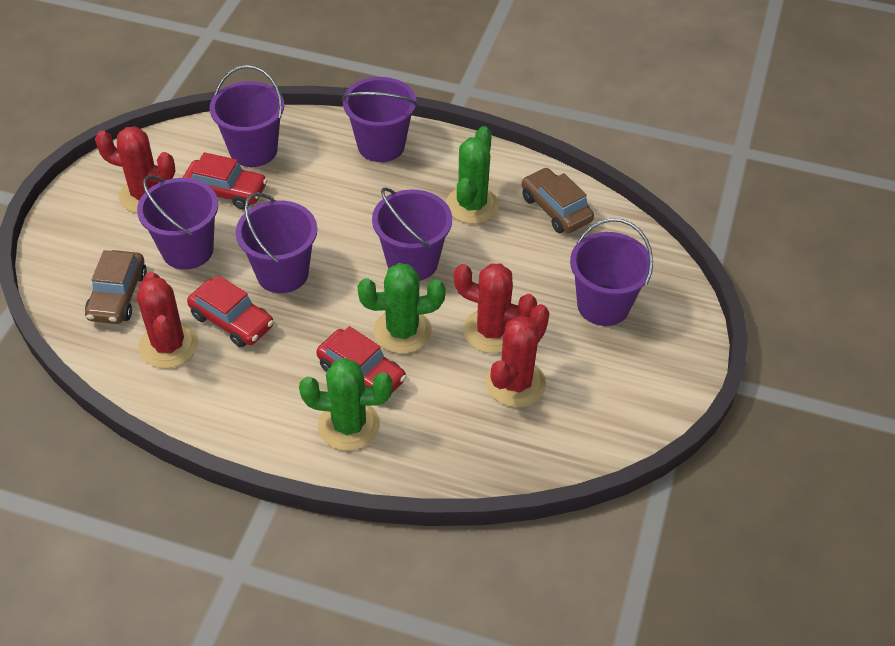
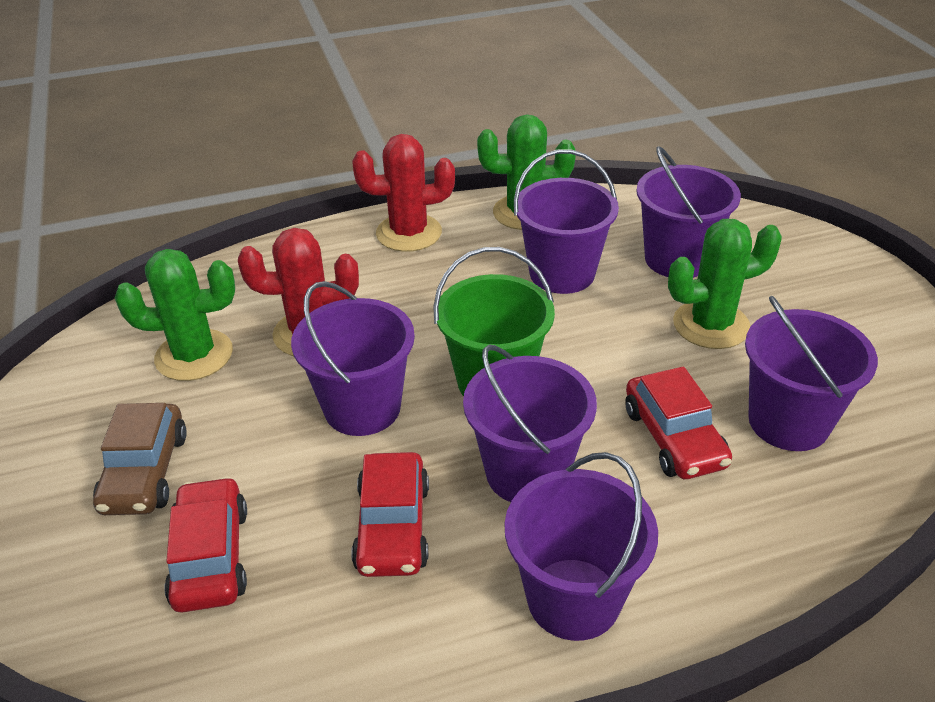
brown car: 2 -> 1
green bucket: 0 -> 1
red cactus: 4 -> 2

